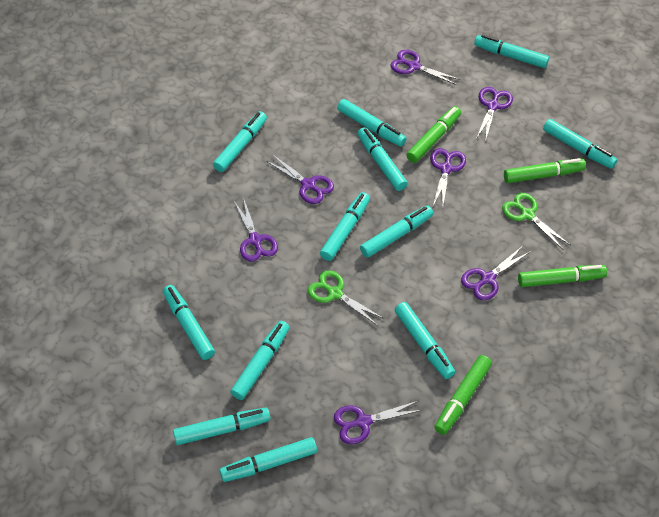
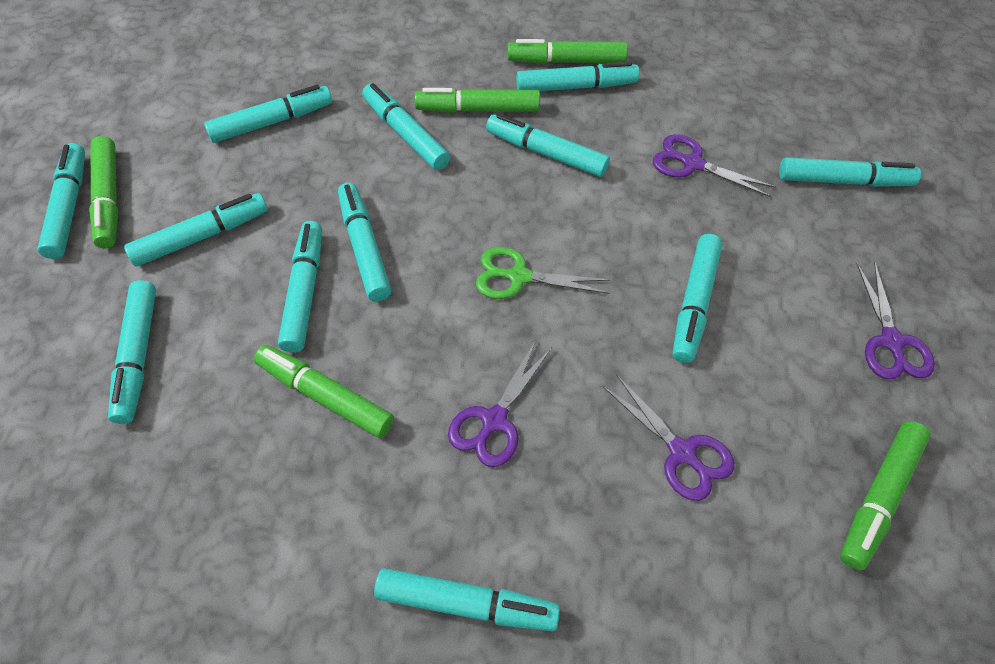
green marker: 4 -> 5
green scissors: 2 -> 1
purple scissors: 7 -> 4

